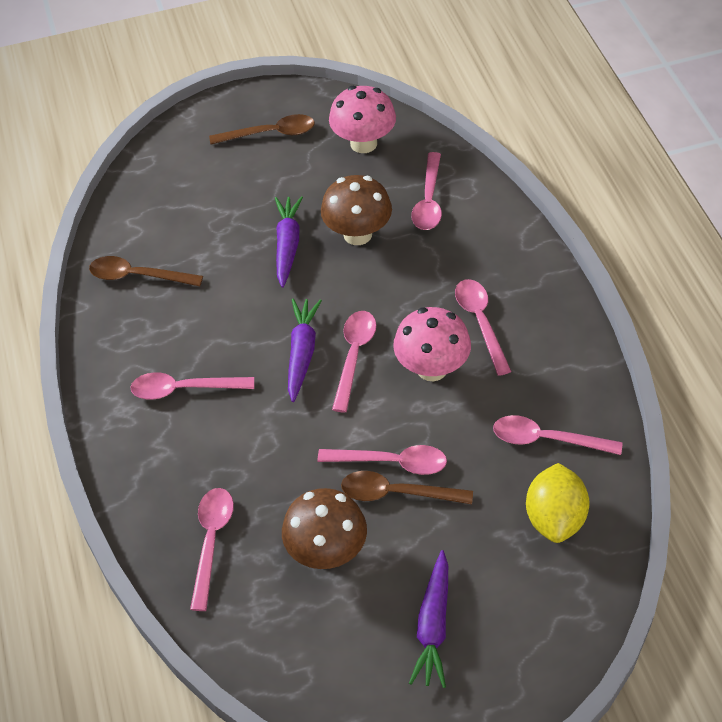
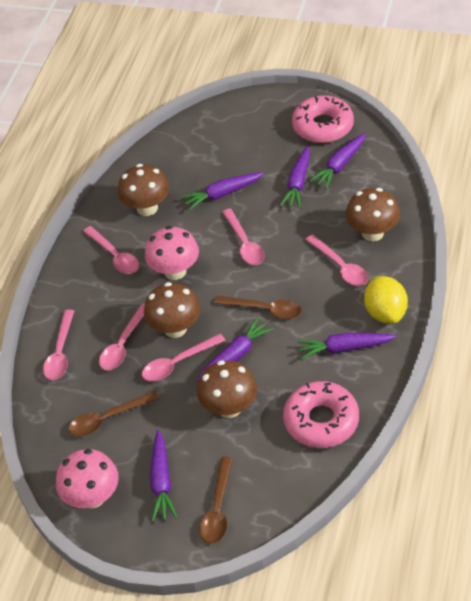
brown mushroom: 2 -> 4
pink donut: 0 -> 2
pink spoon: 7 -> 6
purple carrot: 3 -> 6

